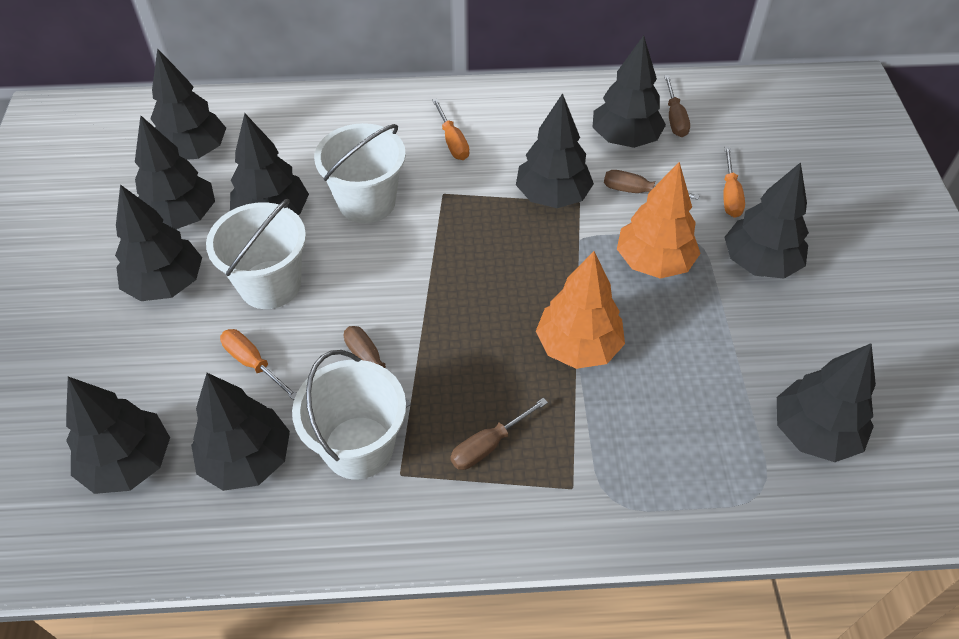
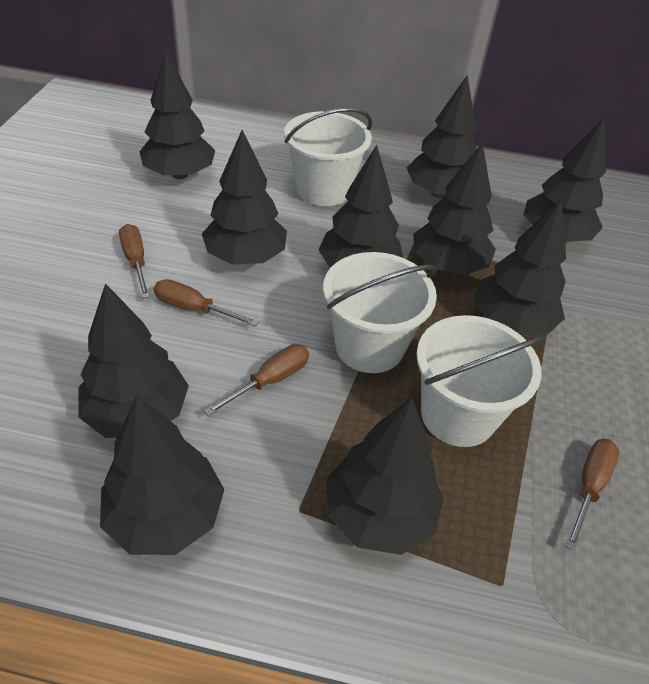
orange screwdriver: 3 -> 0
orange tree: 2 -> 0

